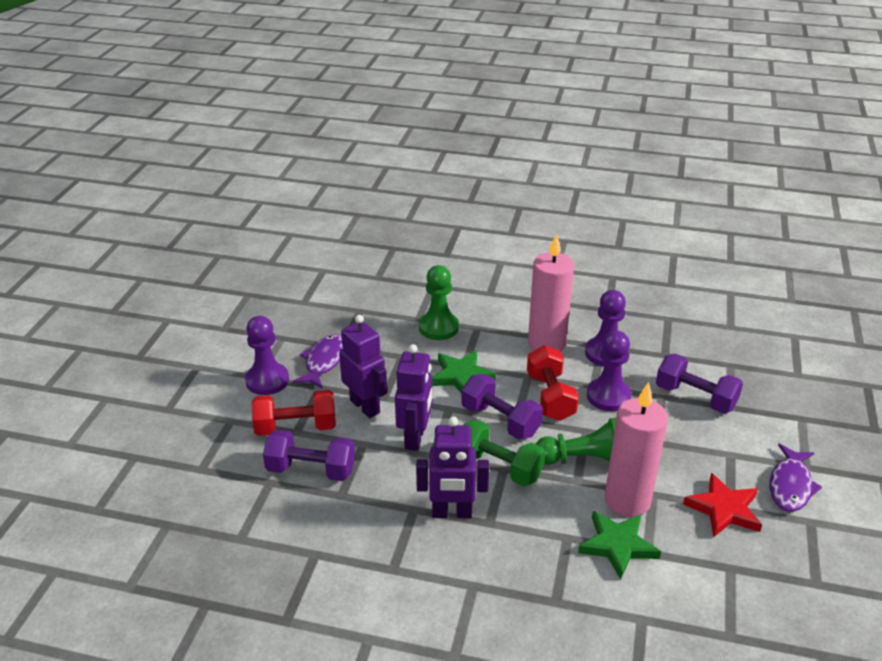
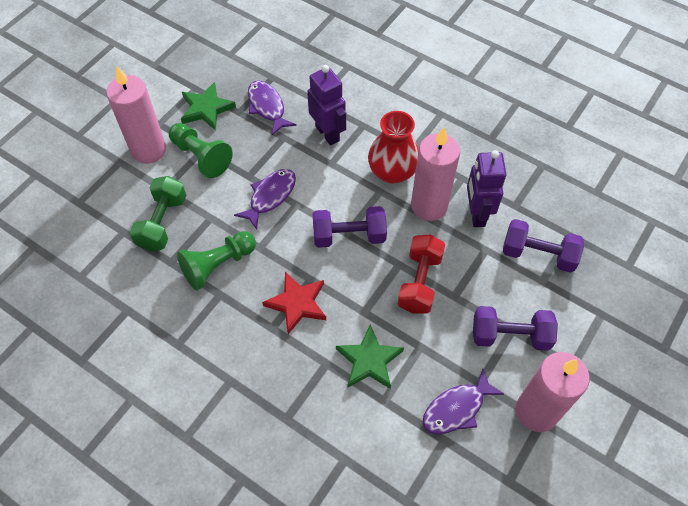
pink candle: 2 -> 3
purple fish: 2 -> 3
purple pawn: 3 -> 0
purple robot: 3 -> 2
red dumbbell: 2 -> 1
red vase: 0 -> 1

